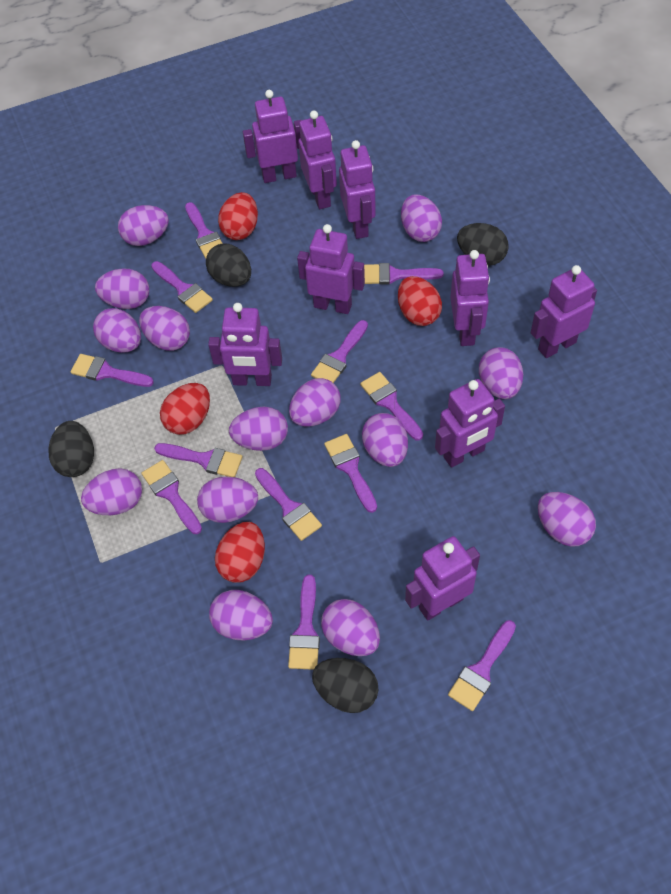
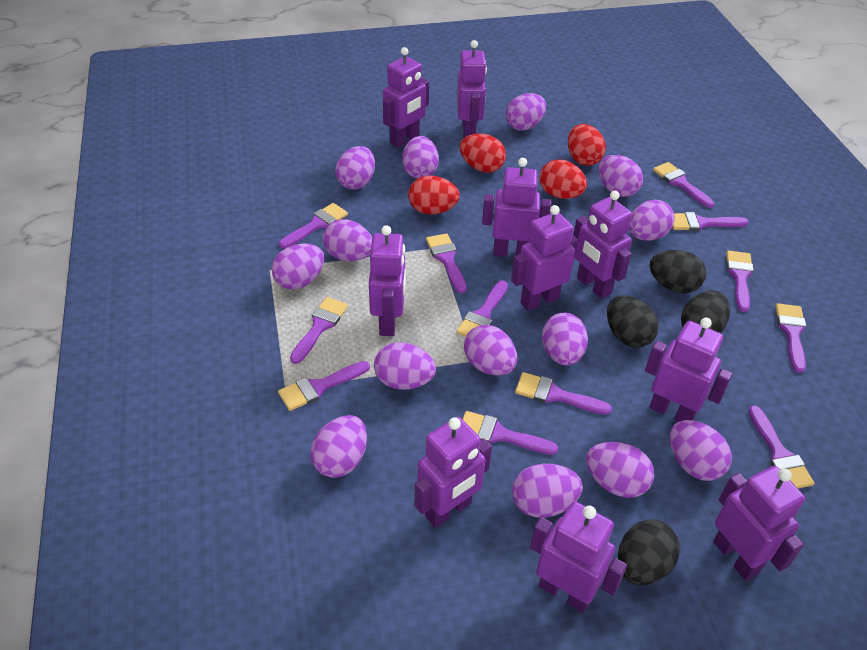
purple robot: 9 -> 10

